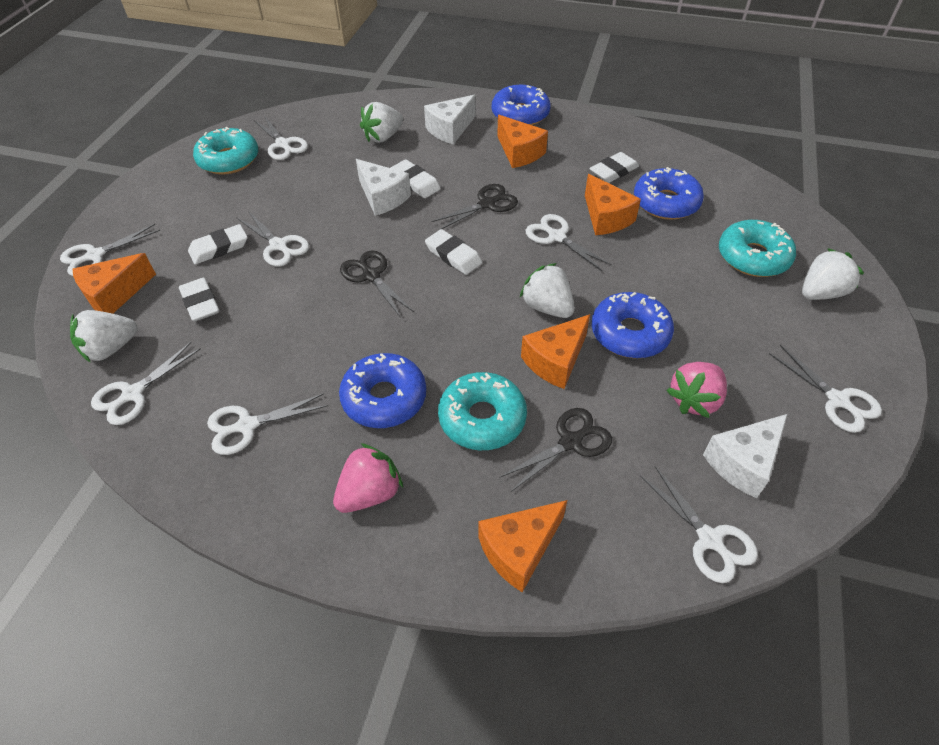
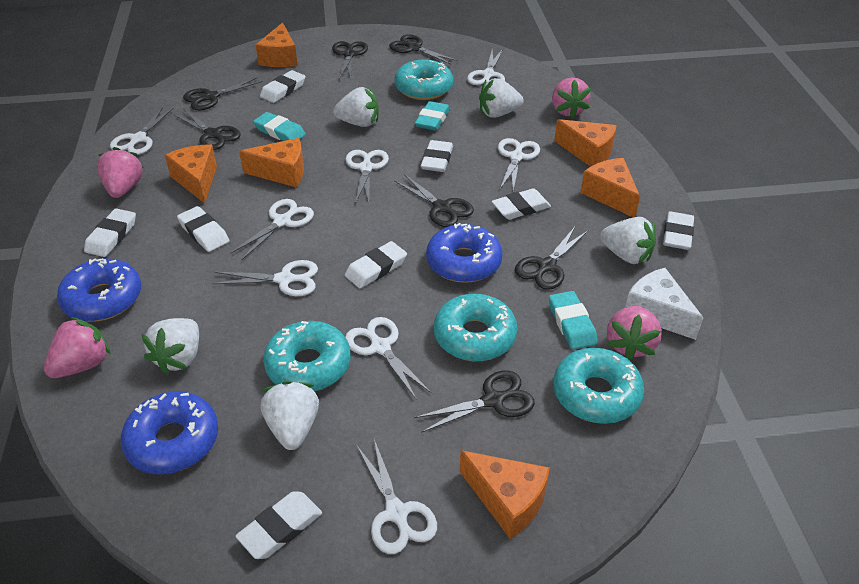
black scissors: 3 -> 7
blue donut: 4 -> 3
orange cheese: 5 -> 6
pink strawberry: 2 -> 4
turquoise donut: 3 -> 4
turquoise eraser: 0 -> 3
white cheese: 3 -> 1
white eraser: 5 -> 8
white strawberry: 4 -> 5

